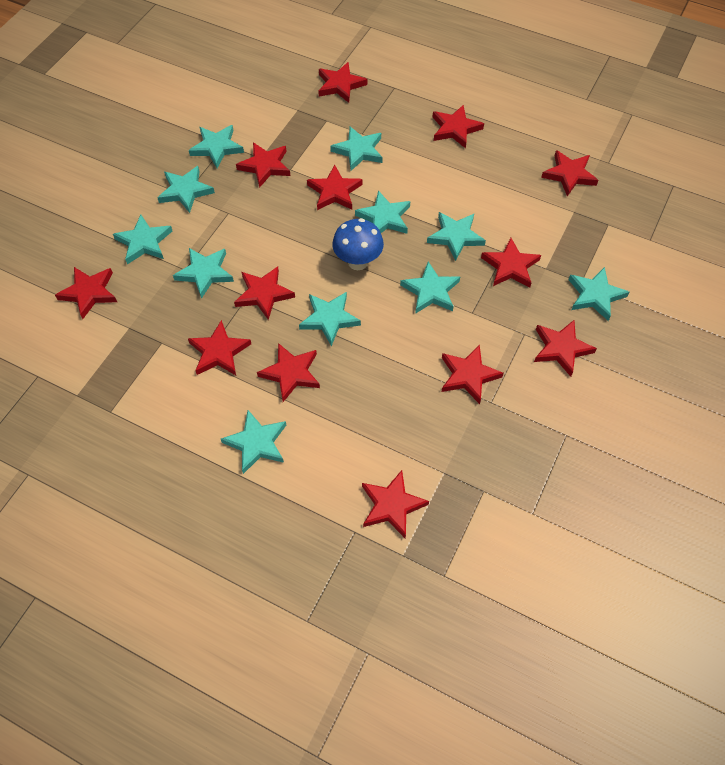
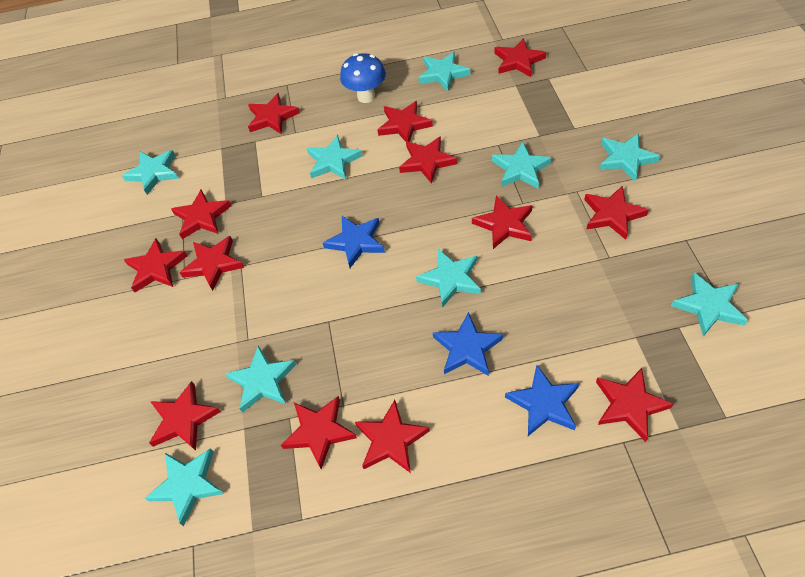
blue star: 0 -> 3
turquoise star: 11 -> 9

